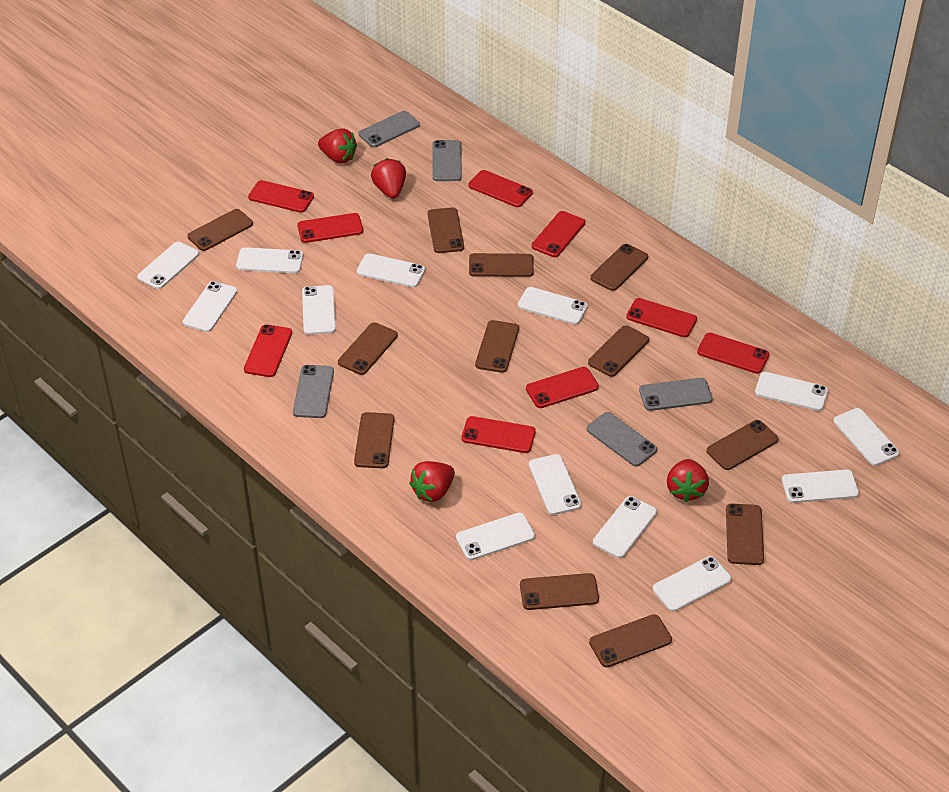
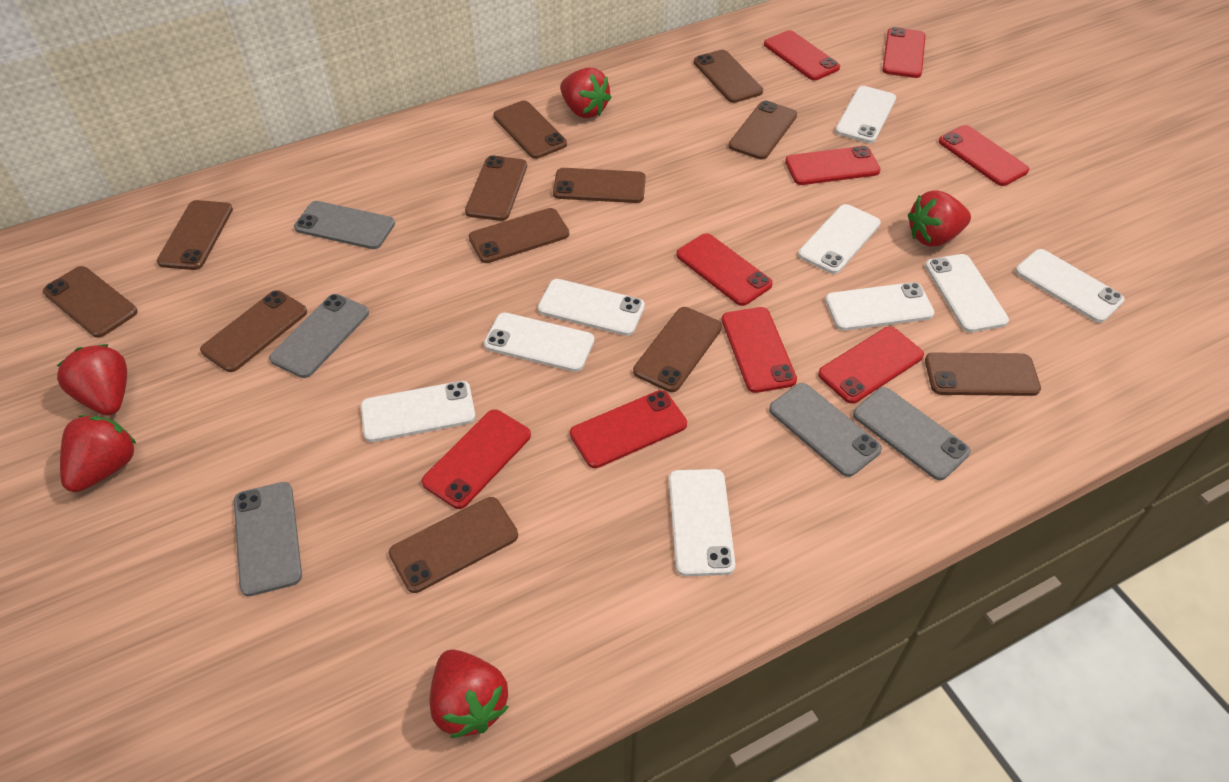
red strawberry: 4 -> 5
white phone: 13 -> 9

